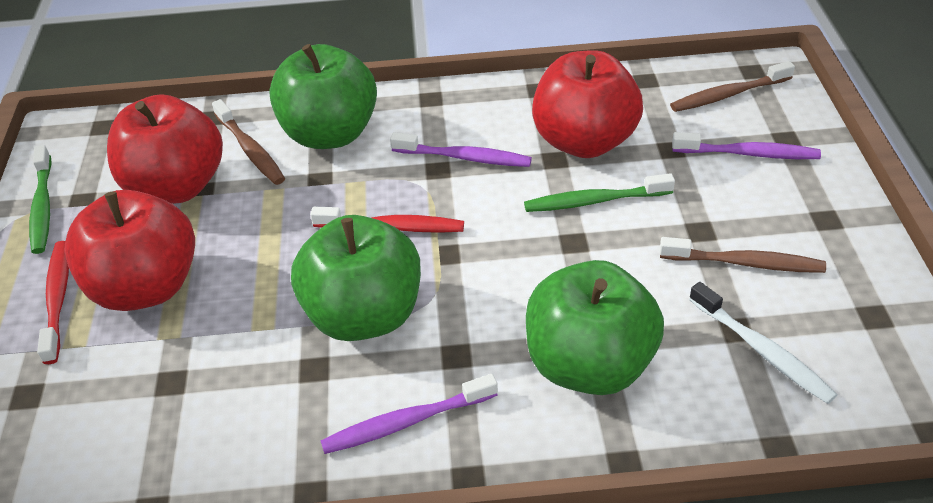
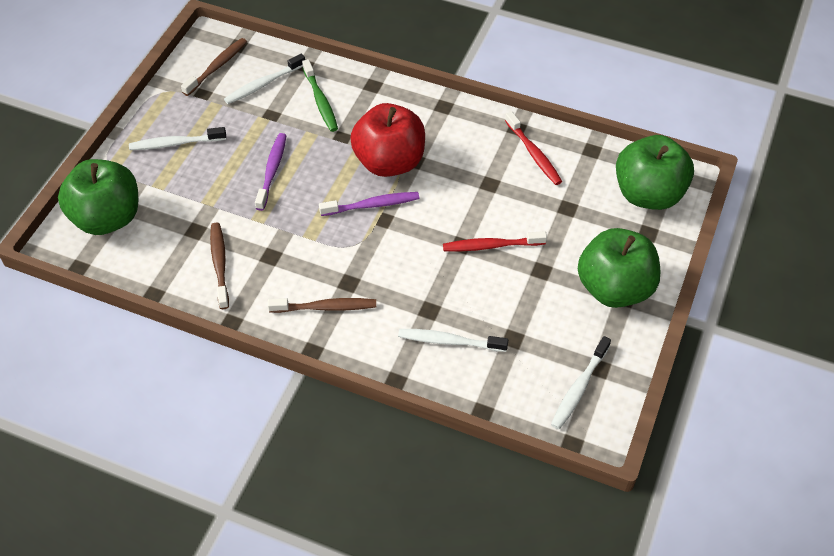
green toothbrush: 2 -> 1
purple toothbrush: 3 -> 2
red apple: 3 -> 1
white toothbrush: 1 -> 4

